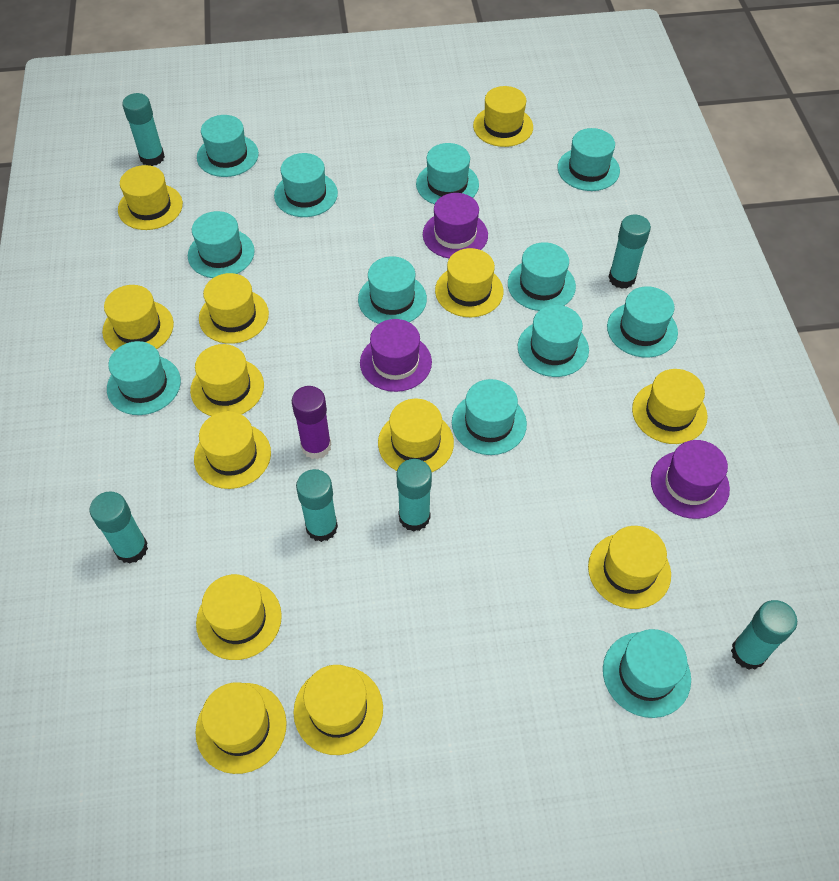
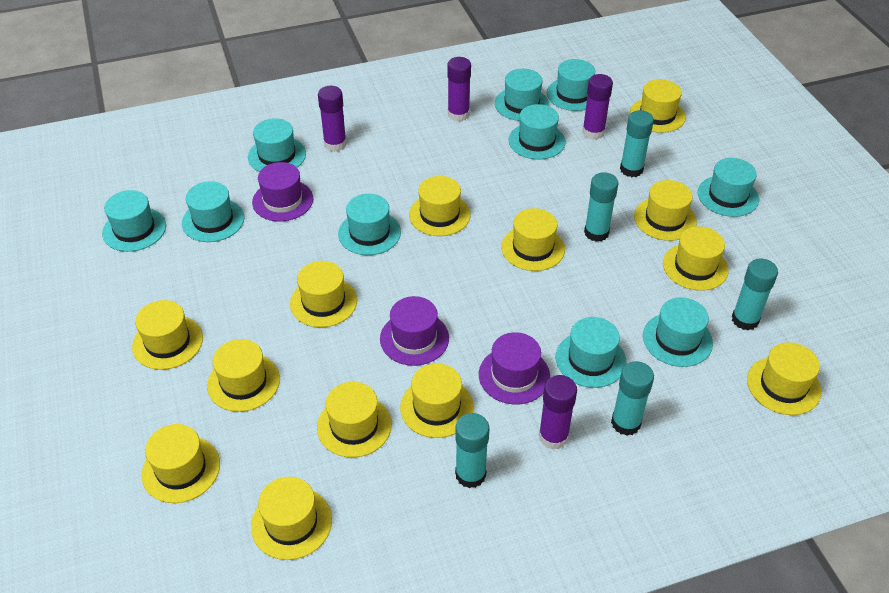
purple glue stick: 1 -> 4
turquoise glue stick: 6 -> 5
turquoise hat: 12 -> 10

